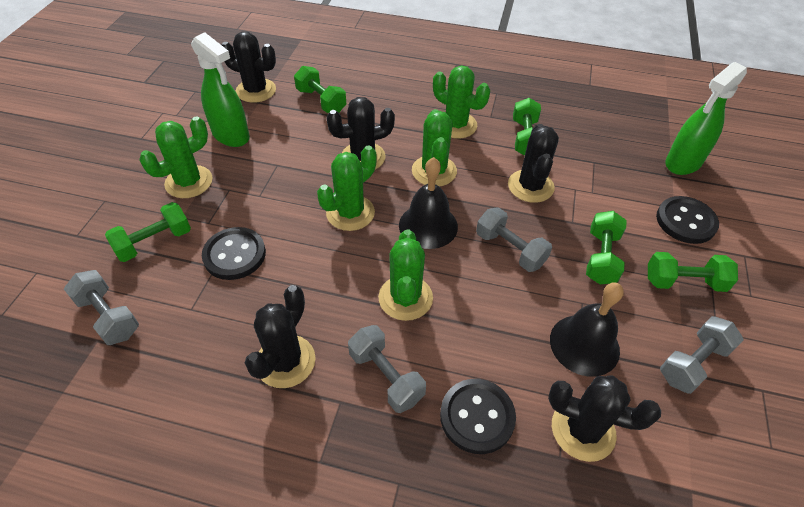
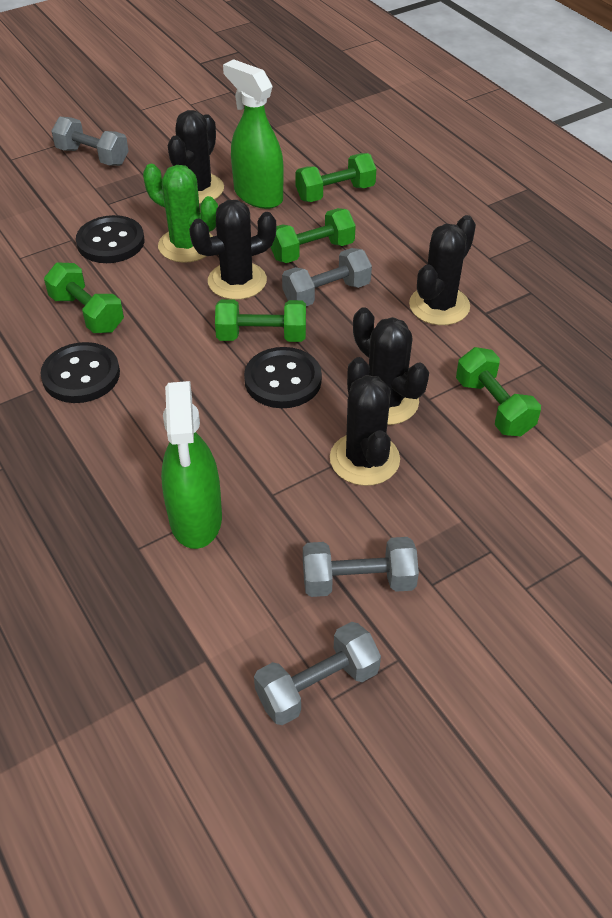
black bell: 2 -> 0
green cactus: 5 -> 1

